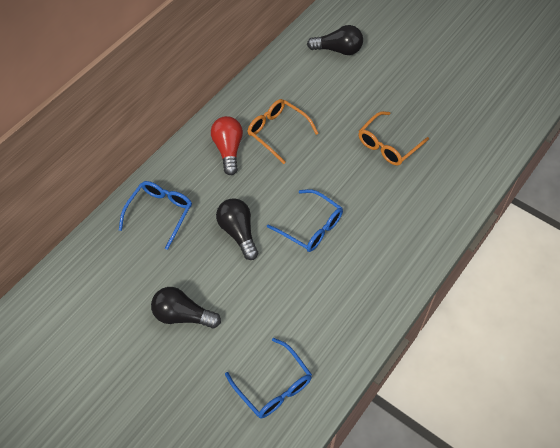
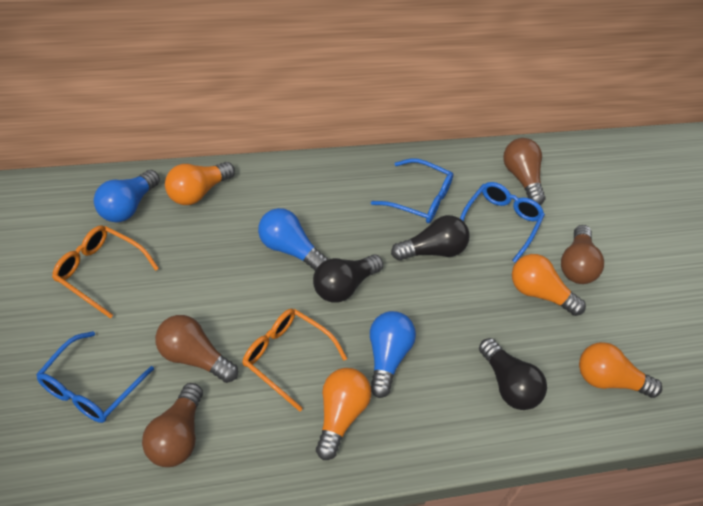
blue light bulb: 0 -> 3
brown light bulb: 0 -> 4
orange light bulb: 0 -> 4
red light bulb: 1 -> 0

